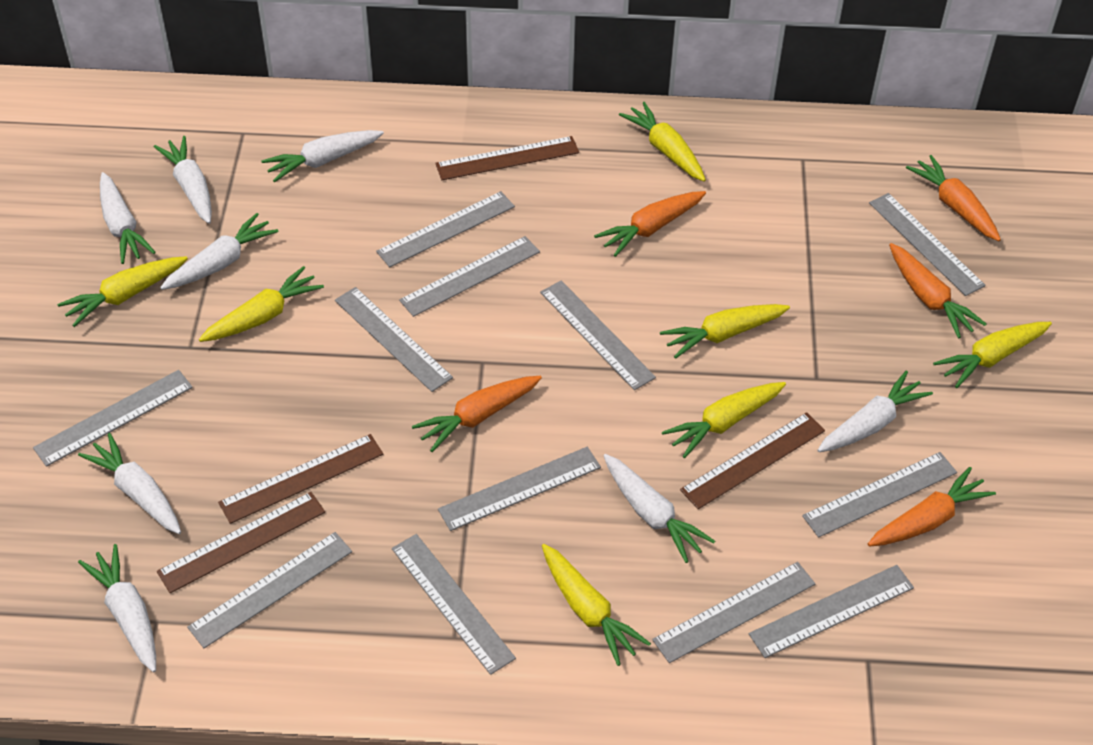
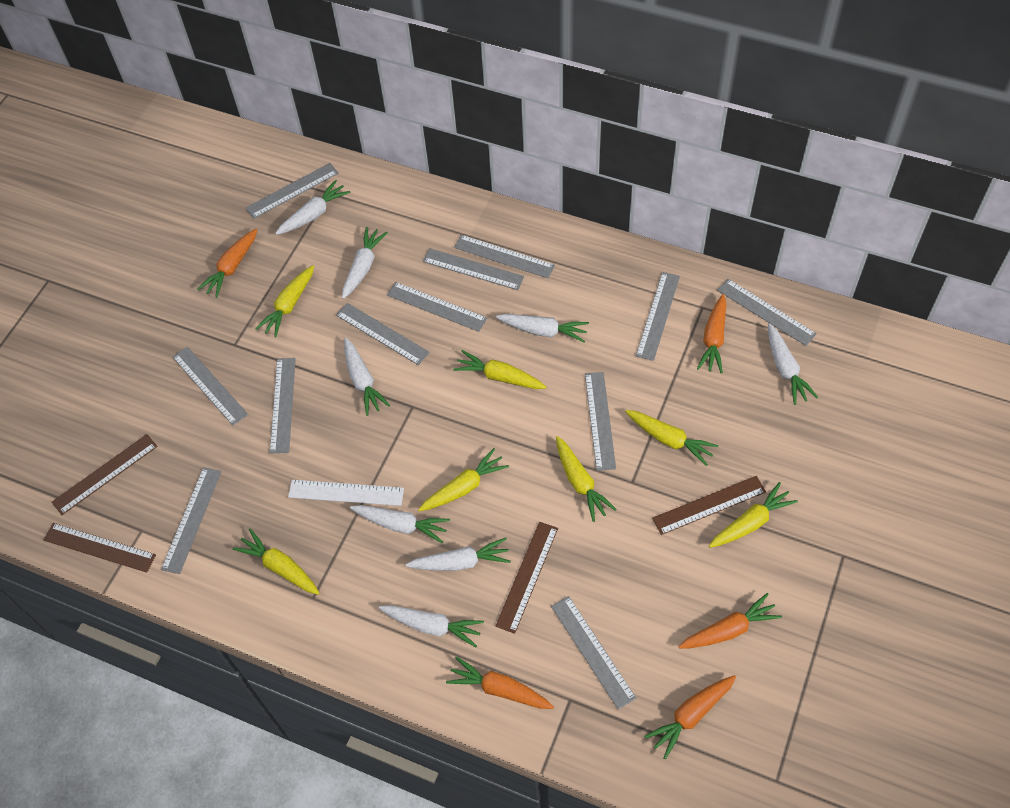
white ruler: 0 -> 1

